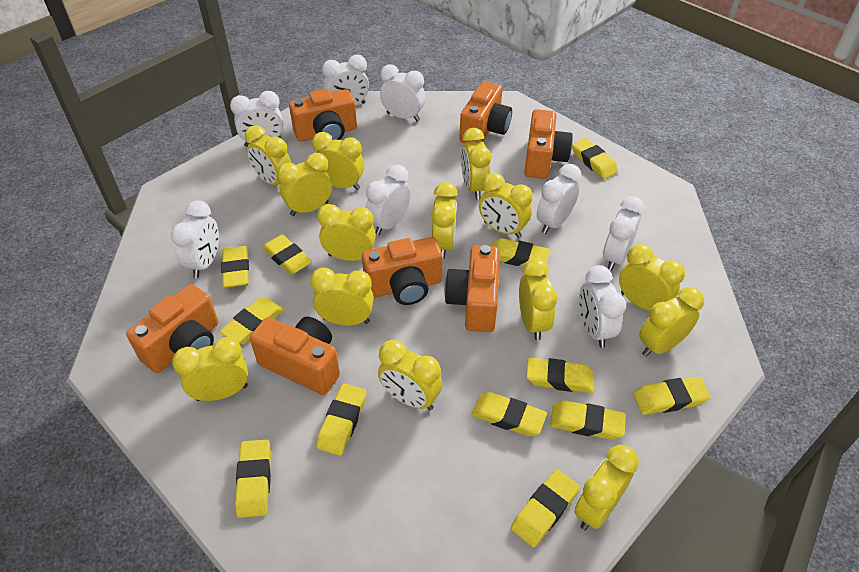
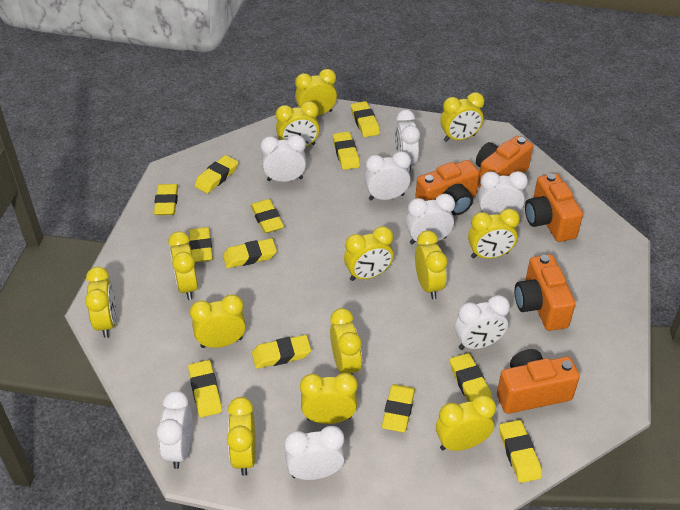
orange camera: 7 -> 5
yellow clock: 14 -> 13

